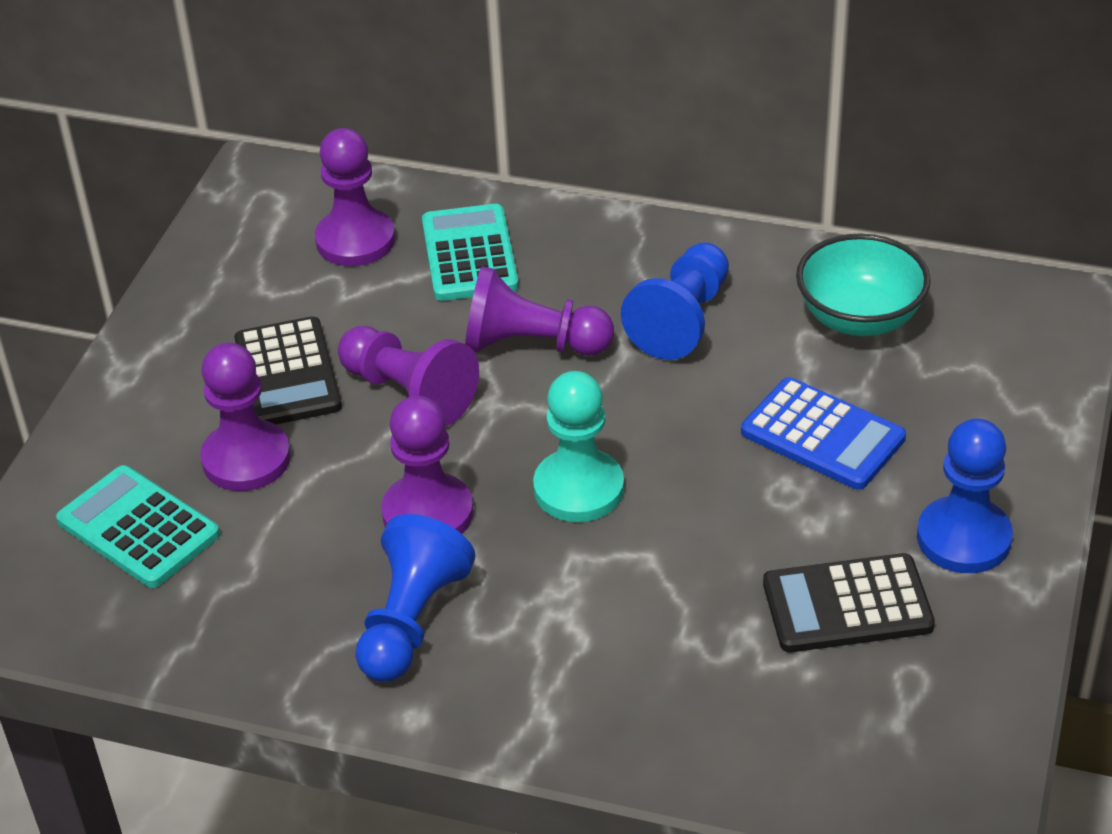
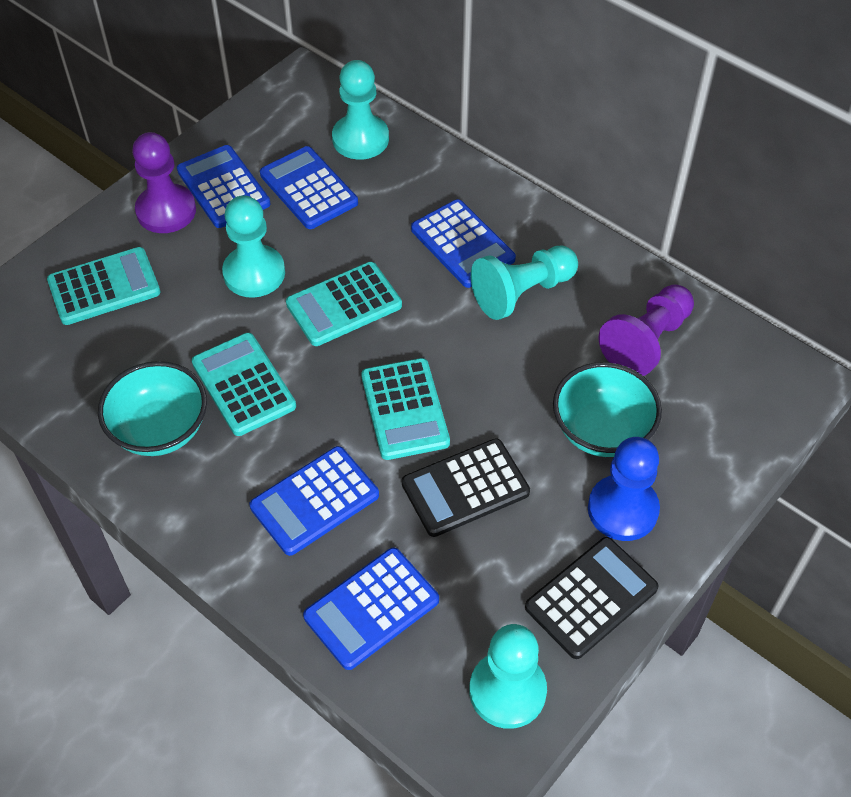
blue calculator: 1 -> 5
blue pawn: 3 -> 1
purple pawn: 5 -> 2
turquoise bowl: 1 -> 2
turquoise calculator: 2 -> 4
turquoise pawn: 1 -> 4

